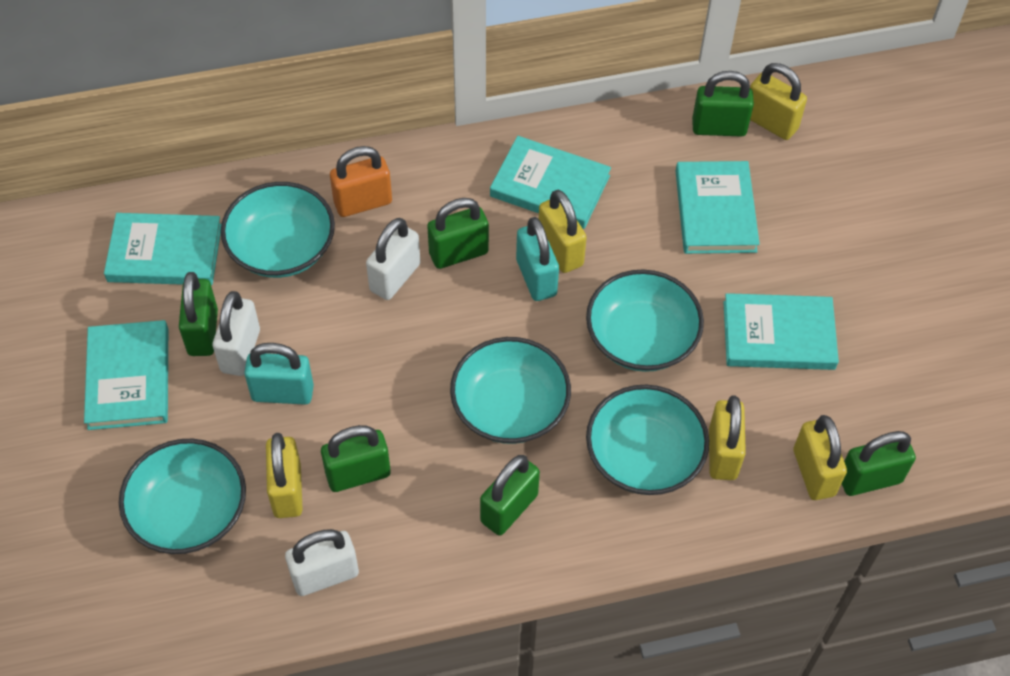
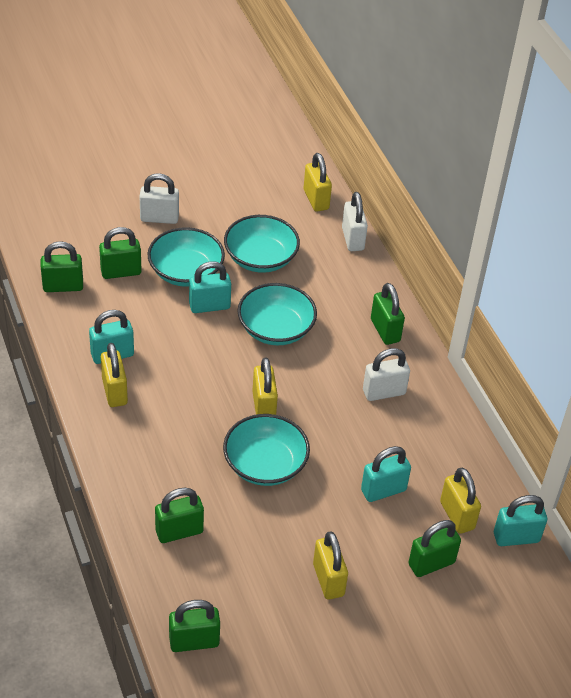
orange padlock: 1 -> 0
turquoise book: 5 -> 0
turquoise bowl: 5 -> 4
turquoise padlock: 2 -> 4

